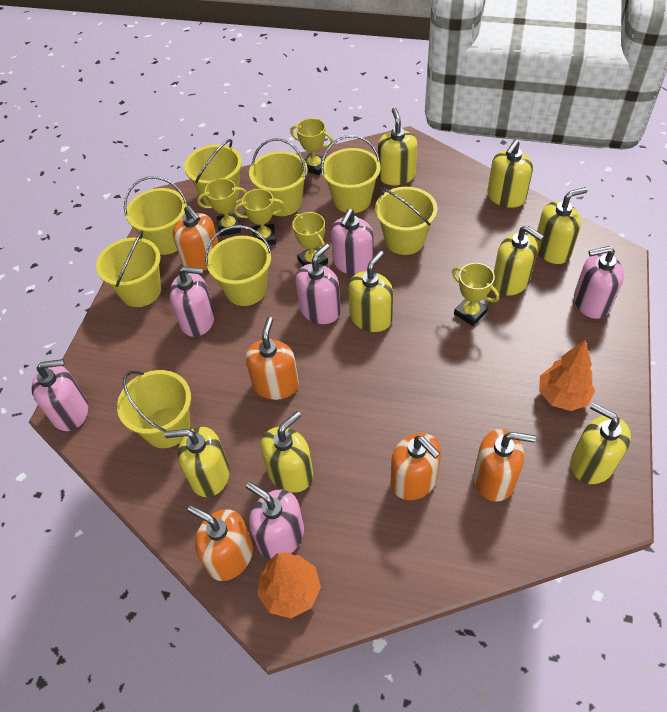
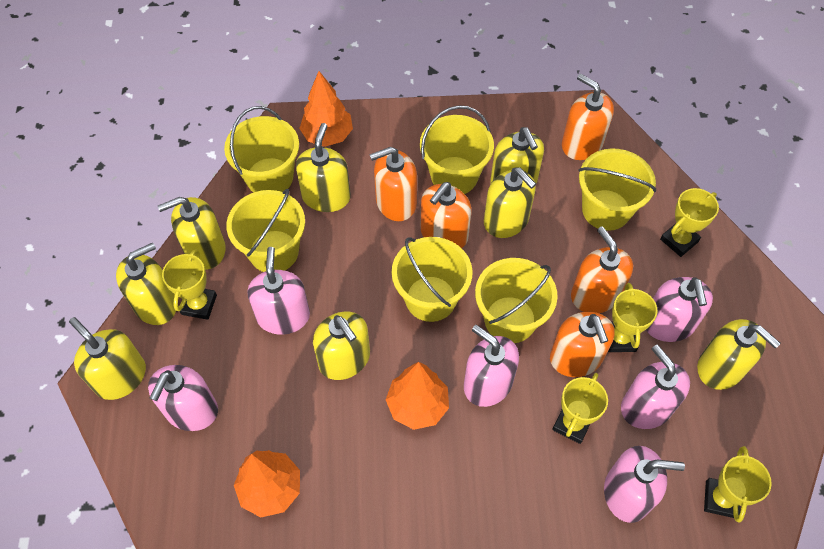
orange tree: 2 -> 3
yellow bucket: 8 -> 6

